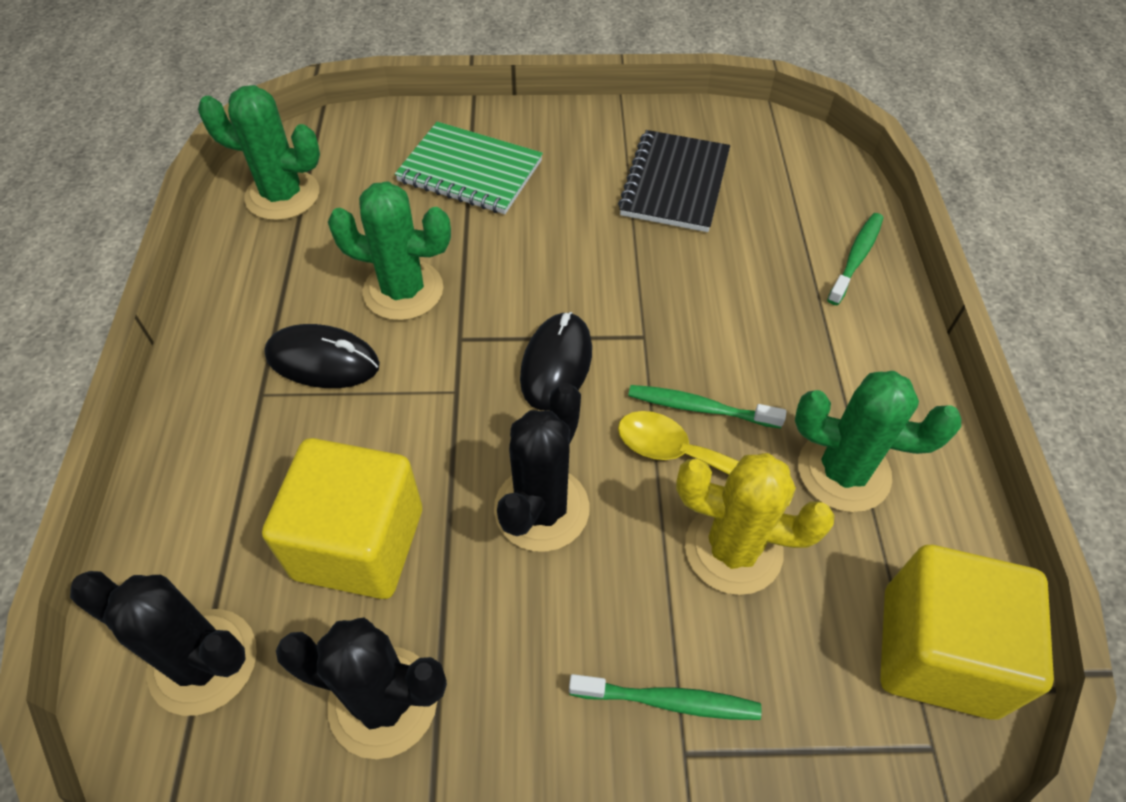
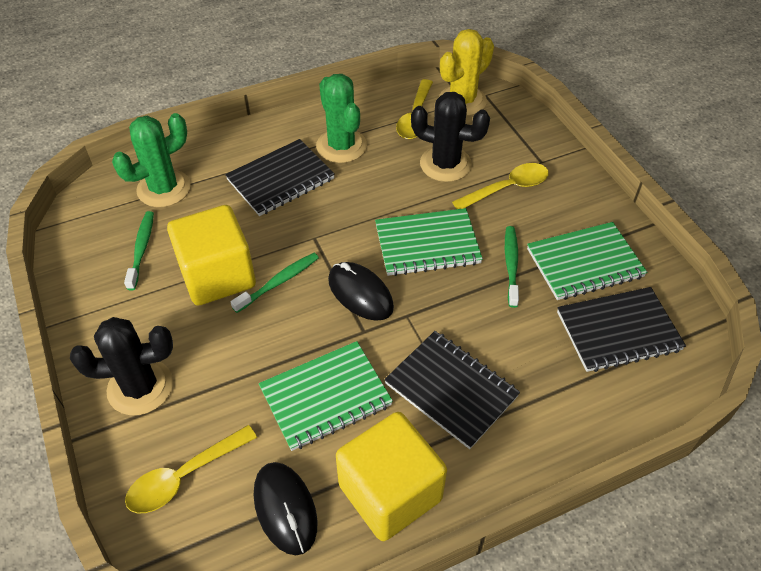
black cactus: 3 -> 2
black notebook: 1 -> 3
green cactus: 3 -> 2
green notebook: 1 -> 3
yellow spoon: 1 -> 3

